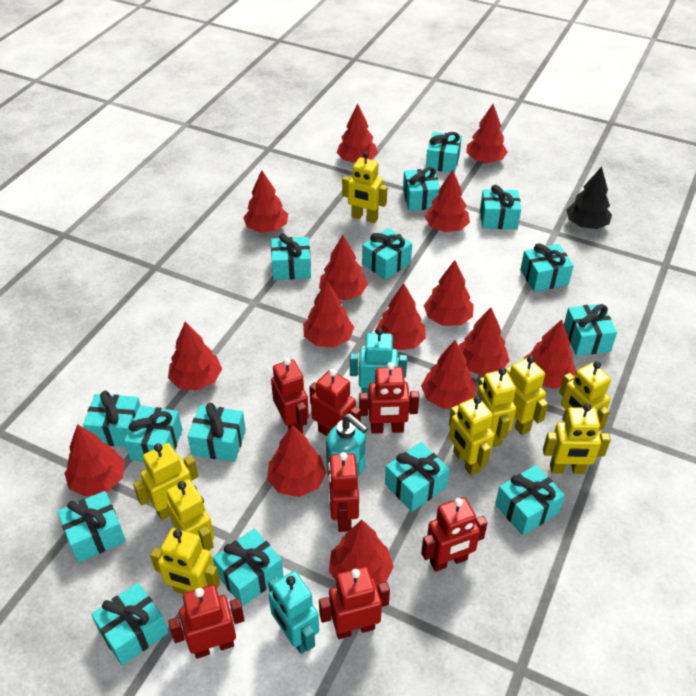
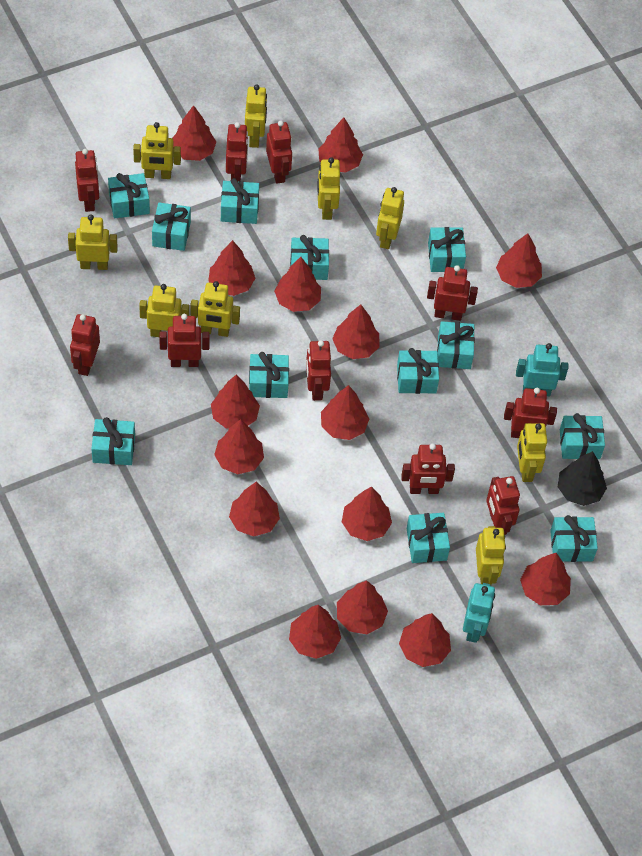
red robot: 7 -> 10
turquoise gift: 15 -> 12
turquoise soap dispenser: 1 -> 0

